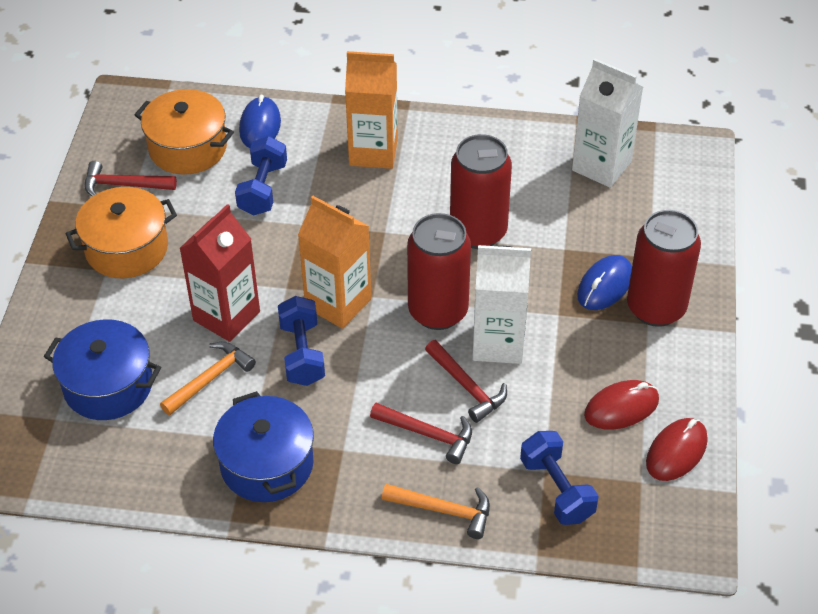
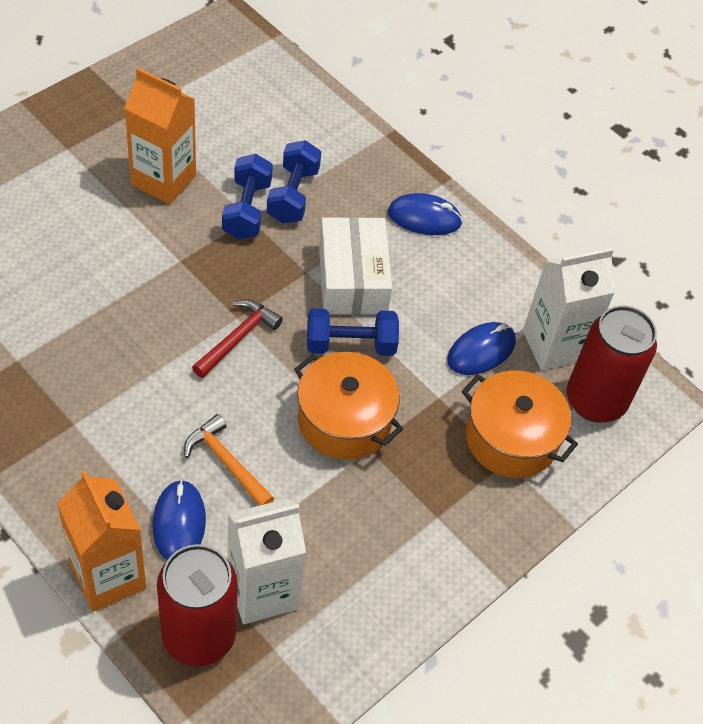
blue mouse: 2 -> 3
blue pot: 2 -> 0
orange hammer: 2 -> 1
red can: 3 -> 2
red carton: 1 -> 0
red hammer: 3 -> 1
red mouse: 2 -> 0
white box: 0 -> 1

